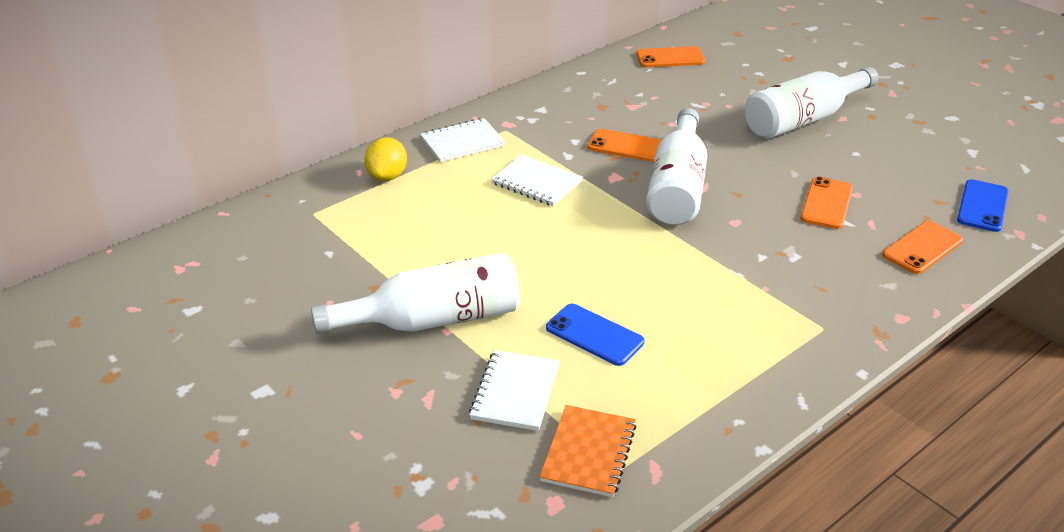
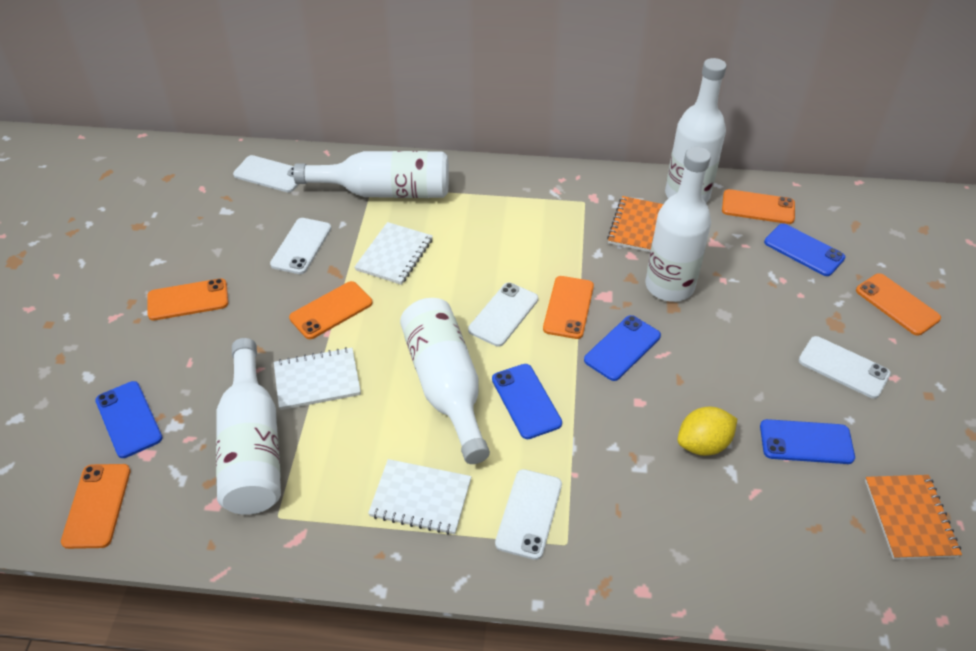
blue phone: 2 -> 5
orange notebook: 1 -> 2
orange phone: 4 -> 6
white bottle: 3 -> 5
white phone: 0 -> 5

